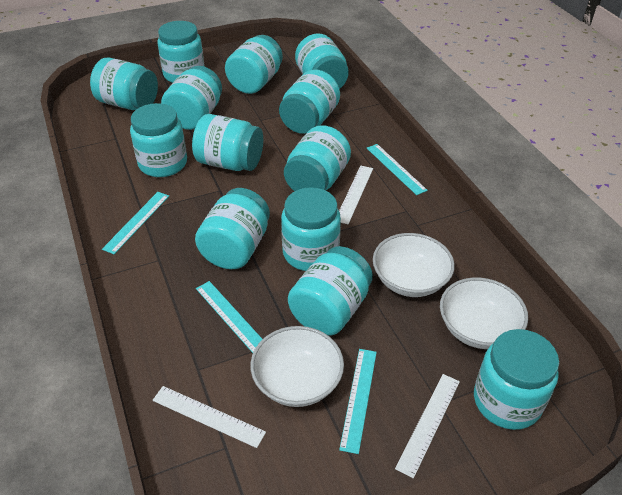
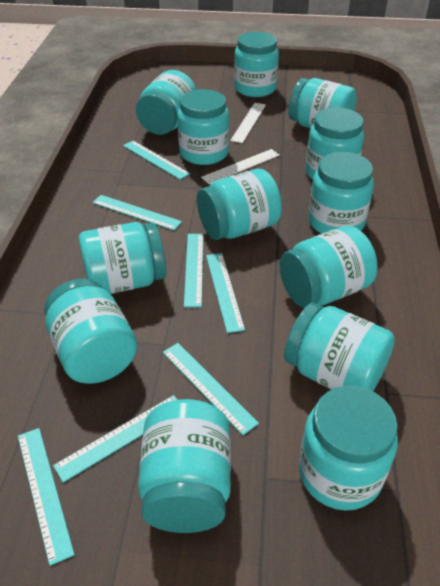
turquoise ruler: 4 -> 7
white bowl: 3 -> 0
white ruler: 3 -> 2

